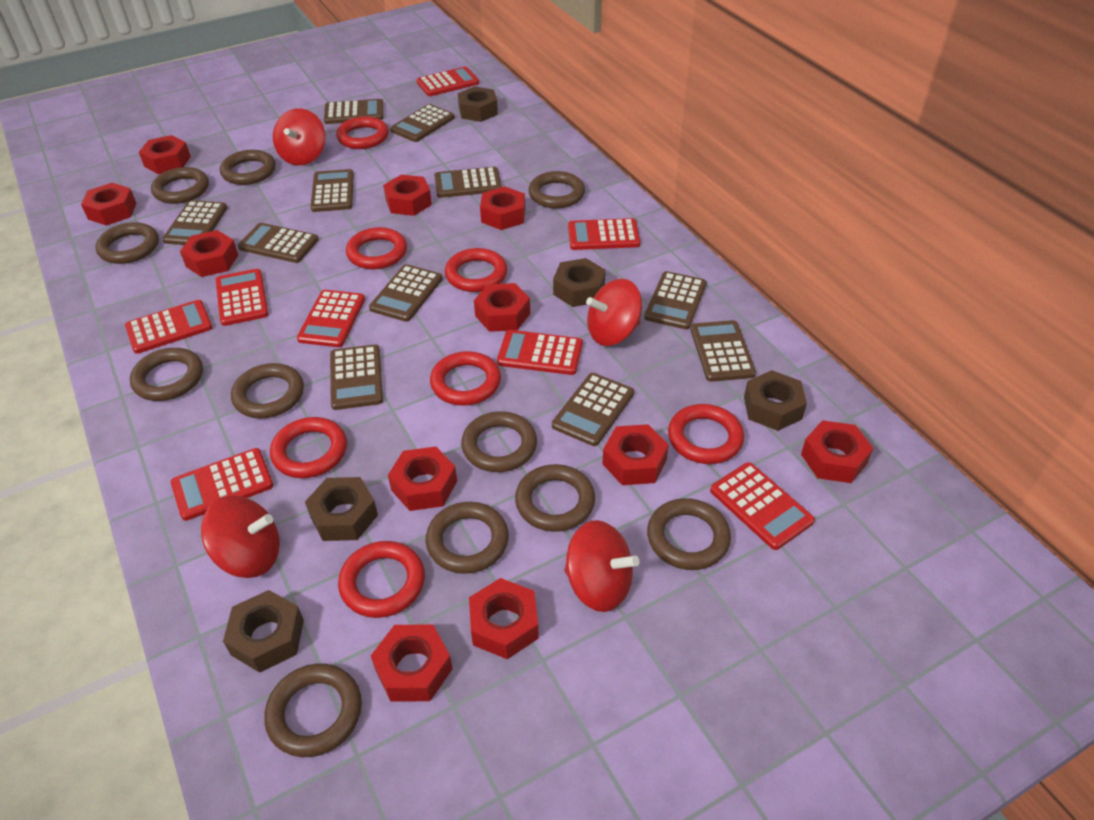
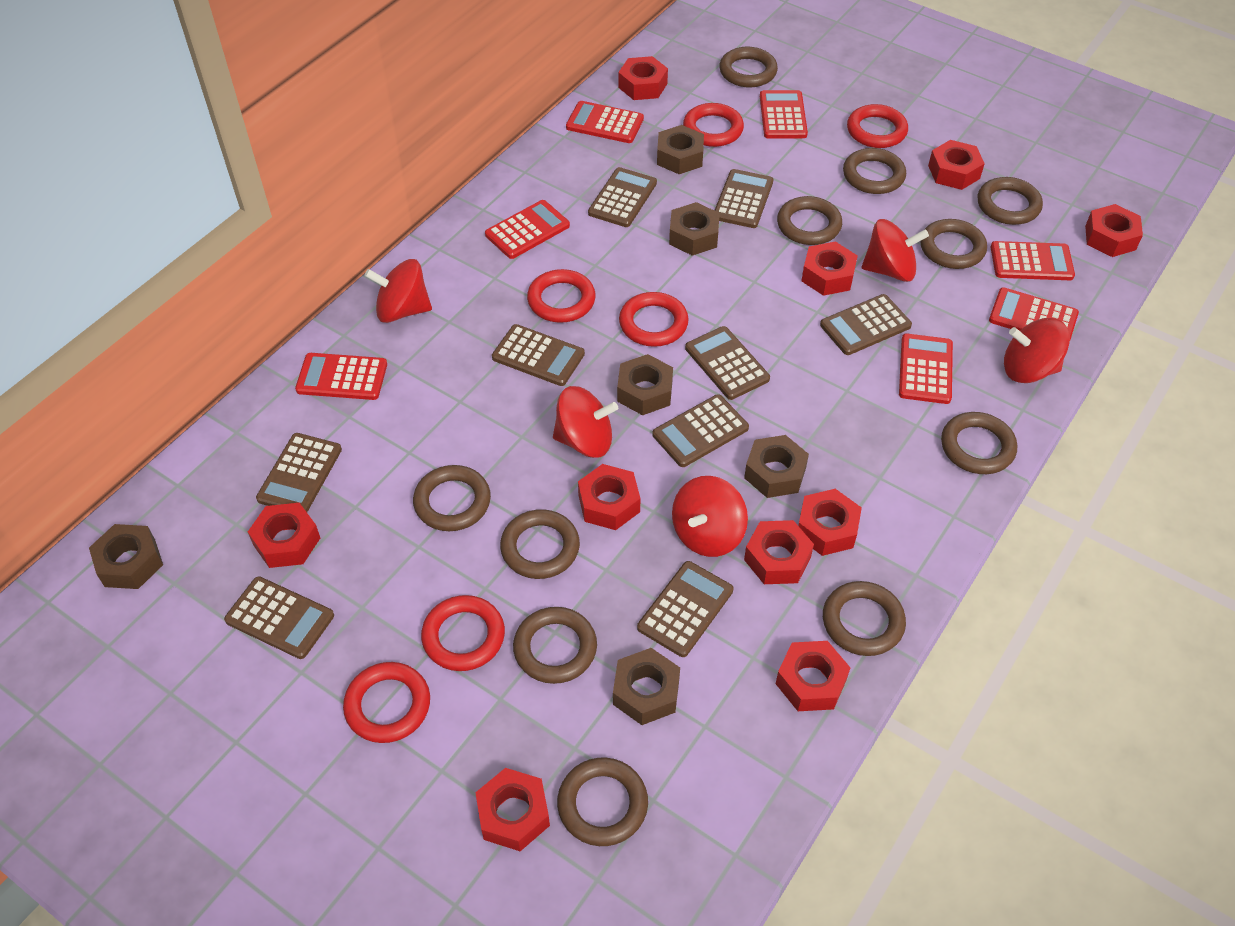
brown calculator: 11 -> 9
brown nut: 5 -> 6
red calculator: 8 -> 7
red nut: 11 -> 10
red ring: 7 -> 6
red spinning top: 4 -> 5

